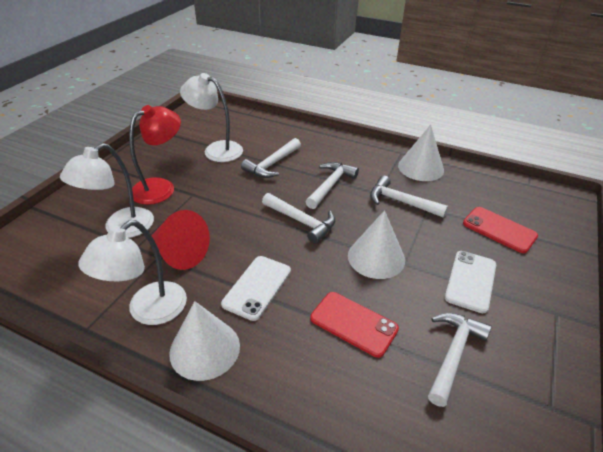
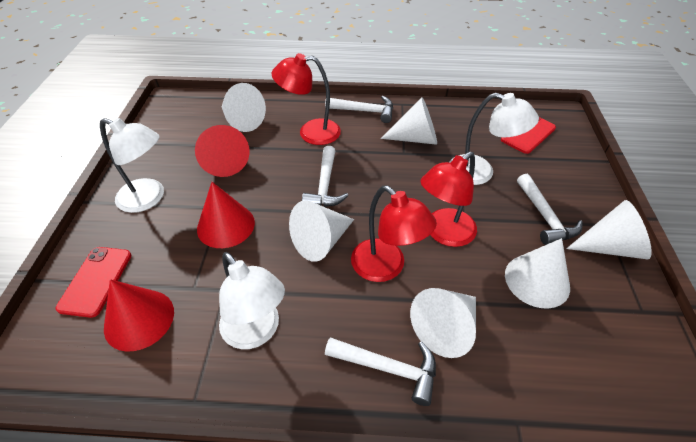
red cone: 1 -> 3
red lamp: 1 -> 3
white cone: 3 -> 6
white hammer: 5 -> 4
white phone: 2 -> 0

